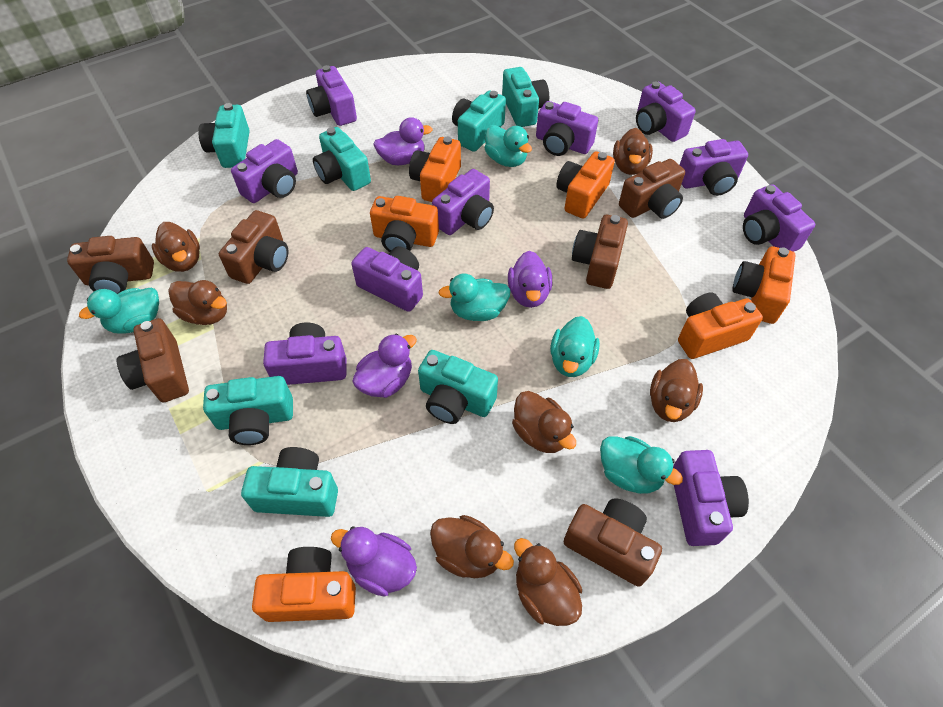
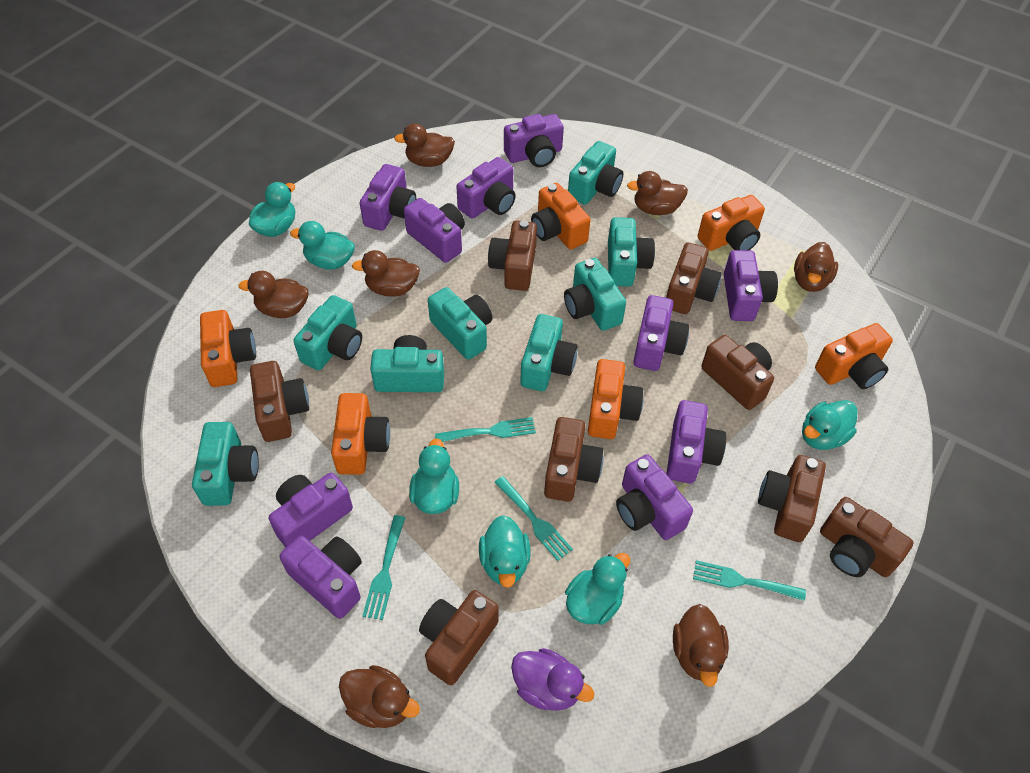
brown camera: 6 -> 8
purple duck: 4 -> 1
turquoise camera: 7 -> 8
turquoise duck: 5 -> 6
turquoise fork: 0 -> 4

